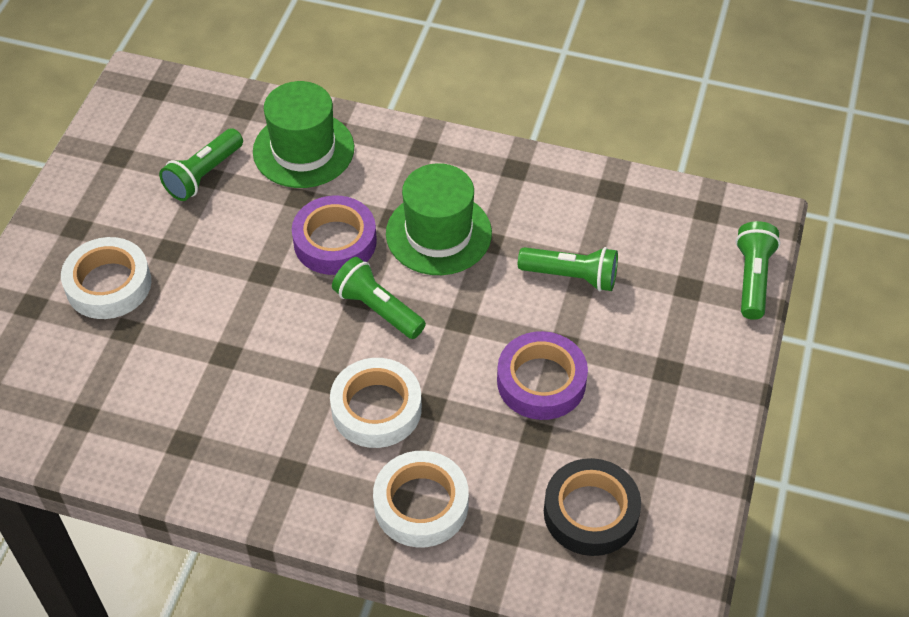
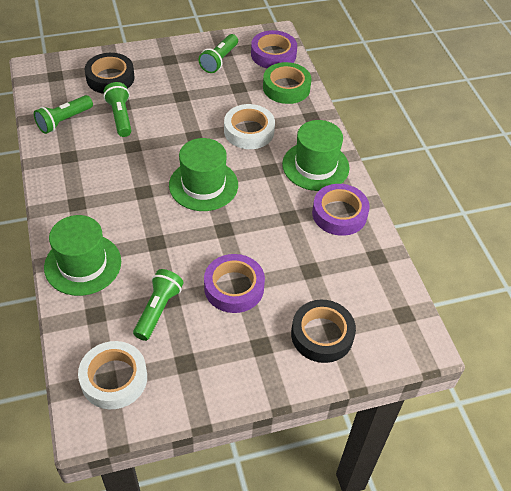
black tape: 1 -> 2
green hat: 2 -> 3
green tape: 0 -> 1
purple tape: 2 -> 3
white tape: 3 -> 2

